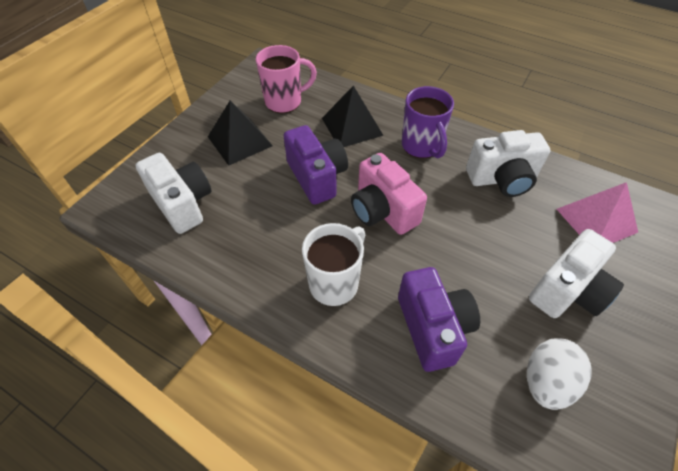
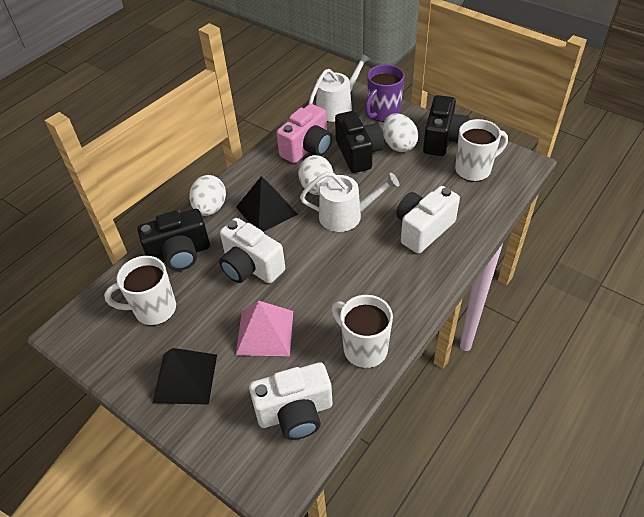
black camera: 0 -> 3
pink mug: 1 -> 0
purple camera: 2 -> 0
white egg: 1 -> 3
white mug: 1 -> 3
white watering can: 0 -> 2

